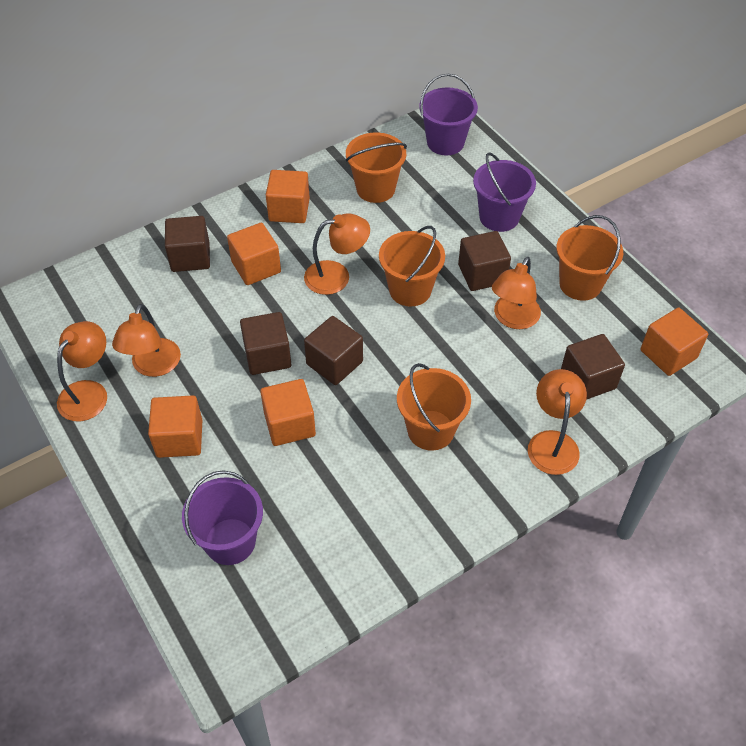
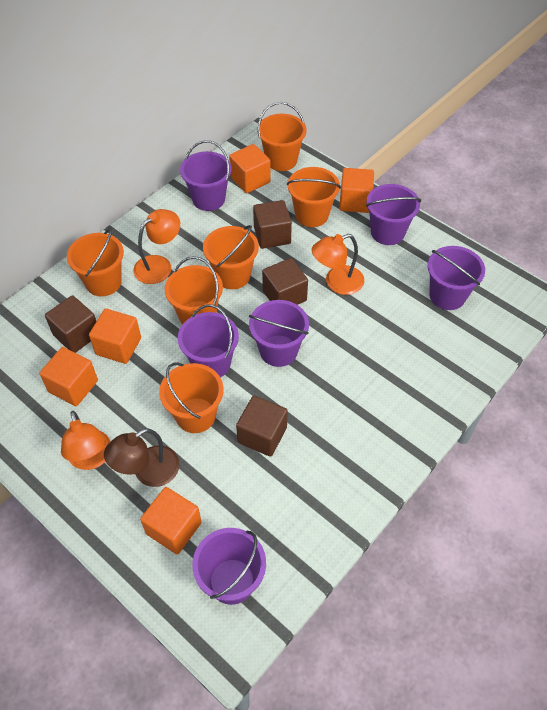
brown cube: 5 -> 4
brown lamp: 0 -> 1
orange bucket: 4 -> 6
orange lamp: 5 -> 3
purple bucket: 3 -> 6

